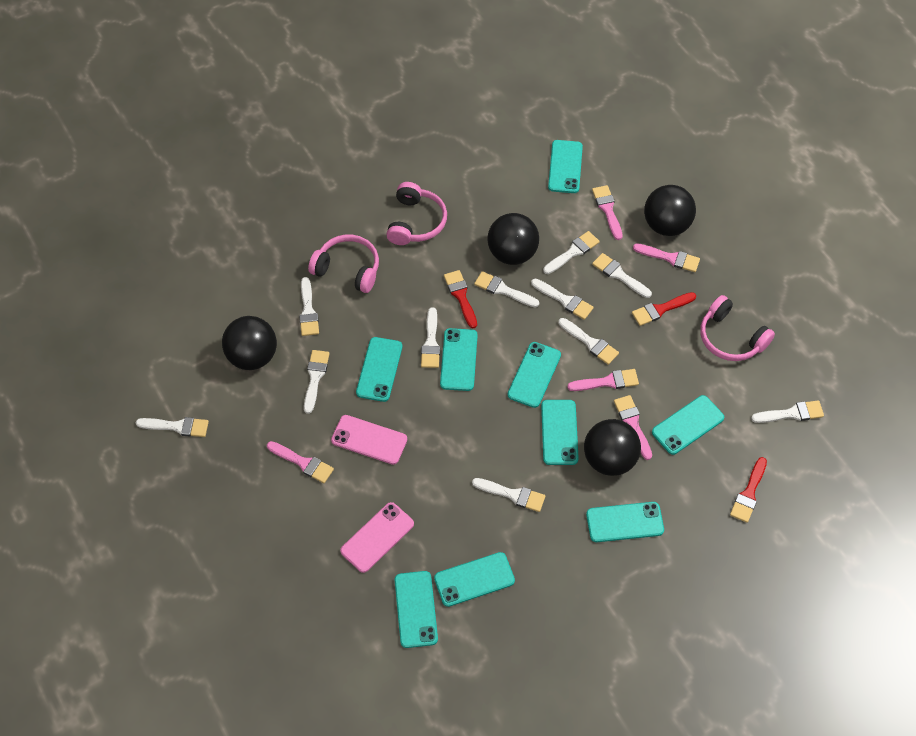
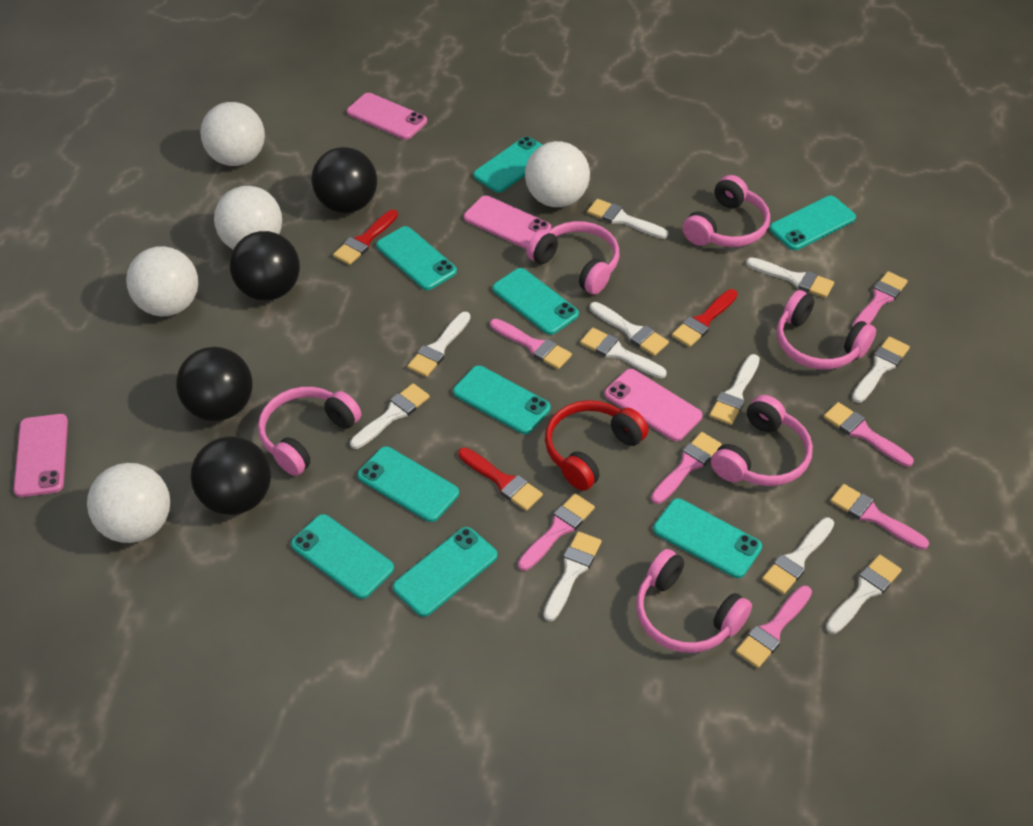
pink brush: 5 -> 7
pink headphones: 3 -> 6
pink phone: 2 -> 4
red headphones: 0 -> 1
white ball: 0 -> 5

